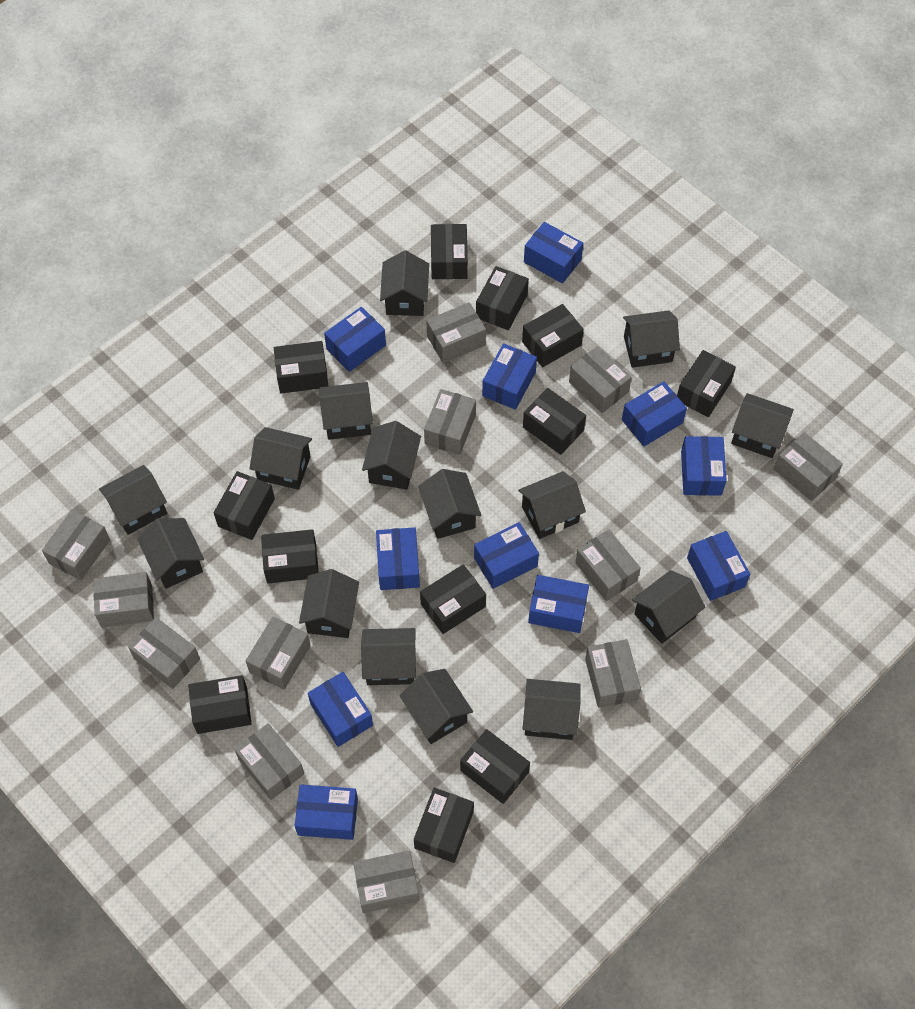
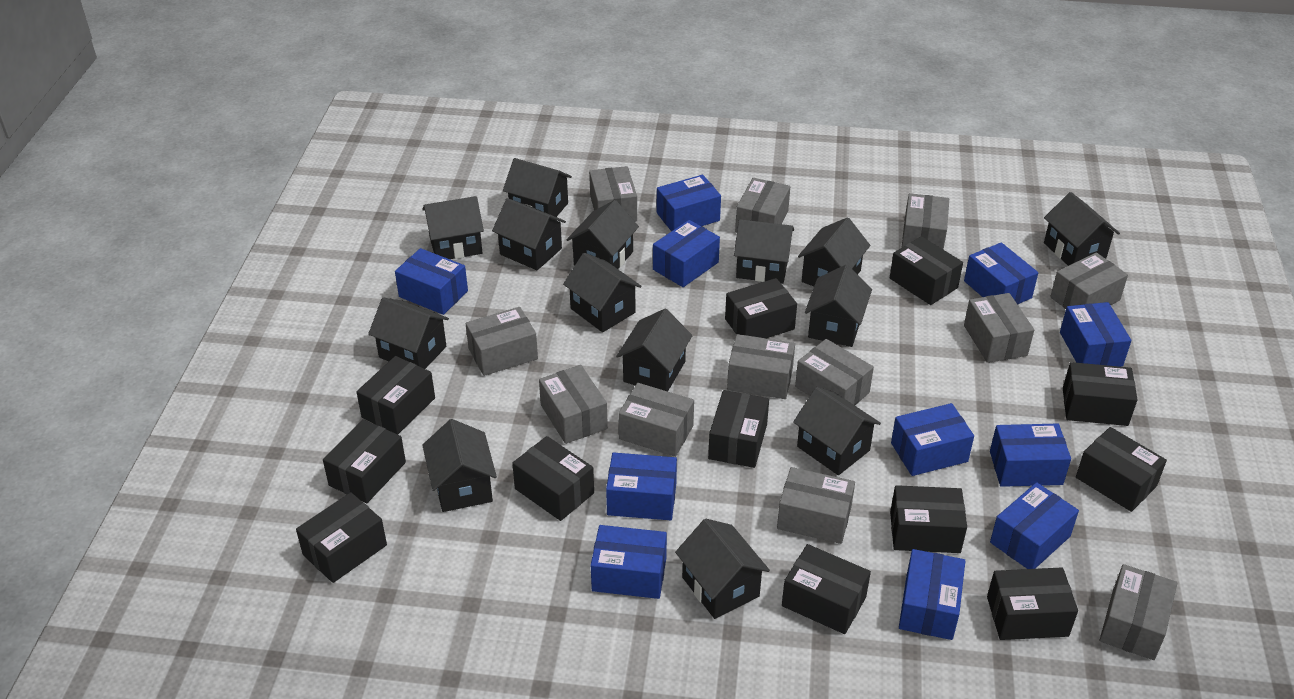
black house: 15 -> 14

